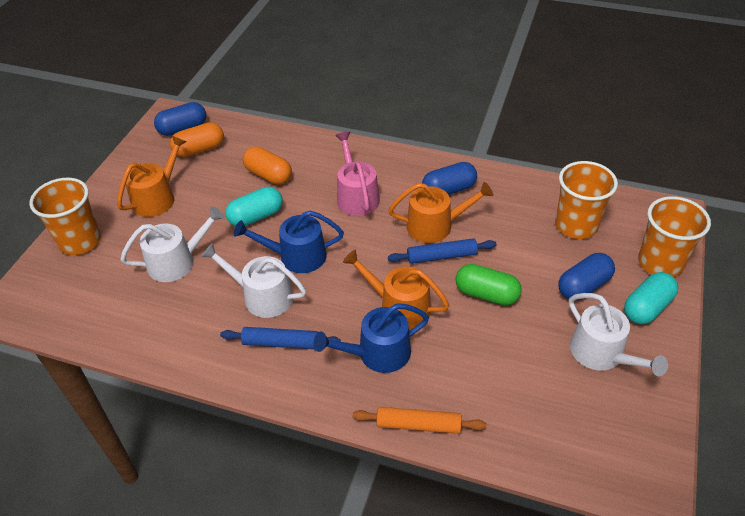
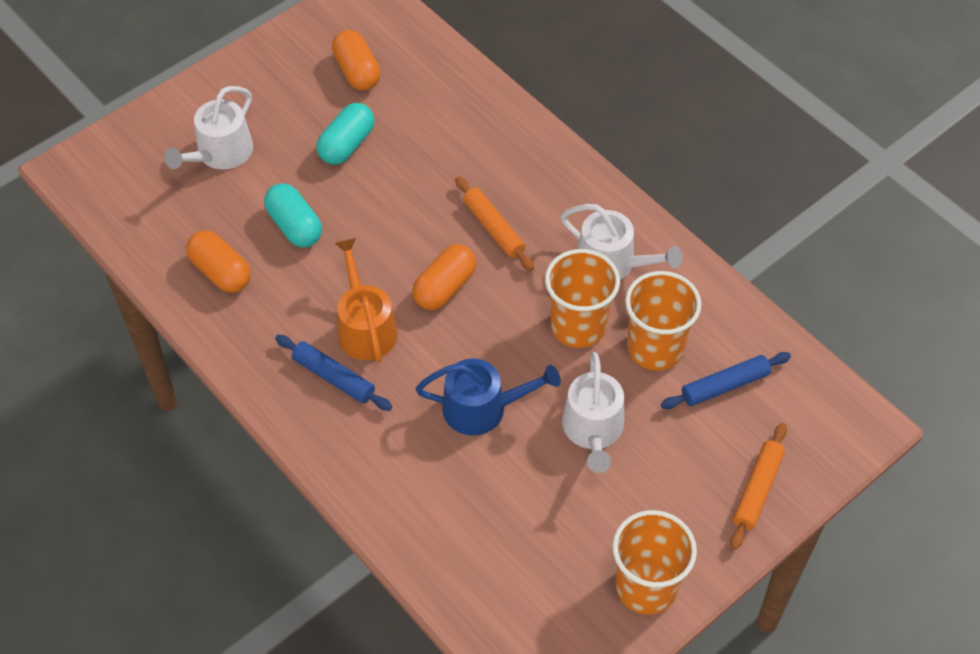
blue capsule: 3 -> 0
blue watering can: 2 -> 1
green capsule: 1 -> 0
orange capsule: 2 -> 3
orange rolling pin: 1 -> 2
orange watering can: 3 -> 1
pink watering can: 1 -> 0

